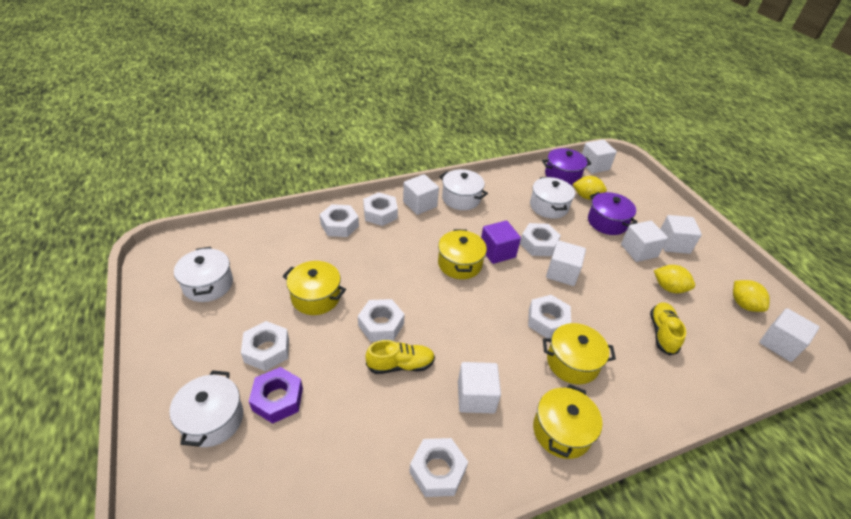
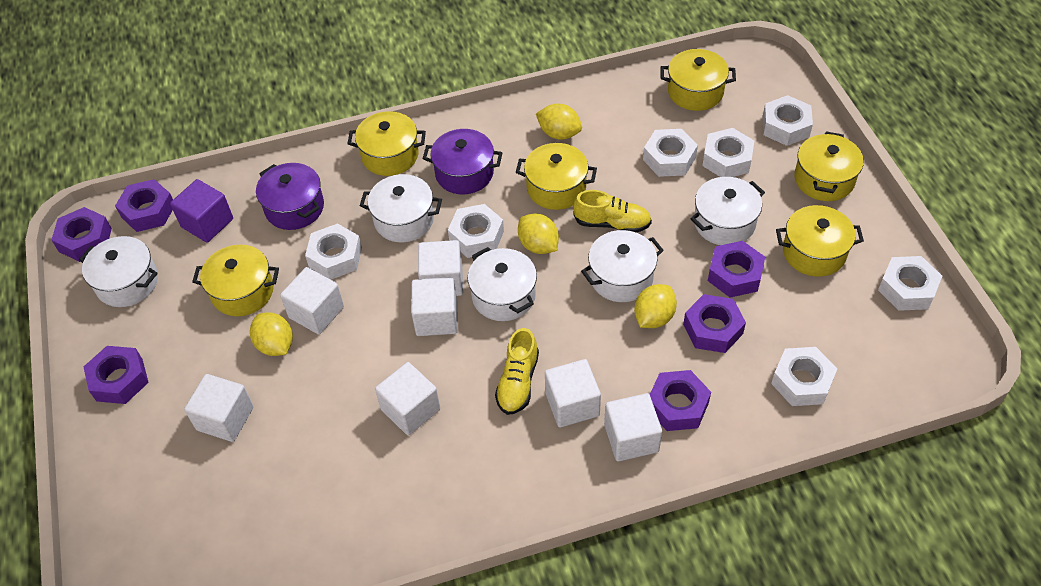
purple nut: 1 -> 6
white pot: 4 -> 5
yellow lemon: 3 -> 4
yellow pot: 4 -> 6

